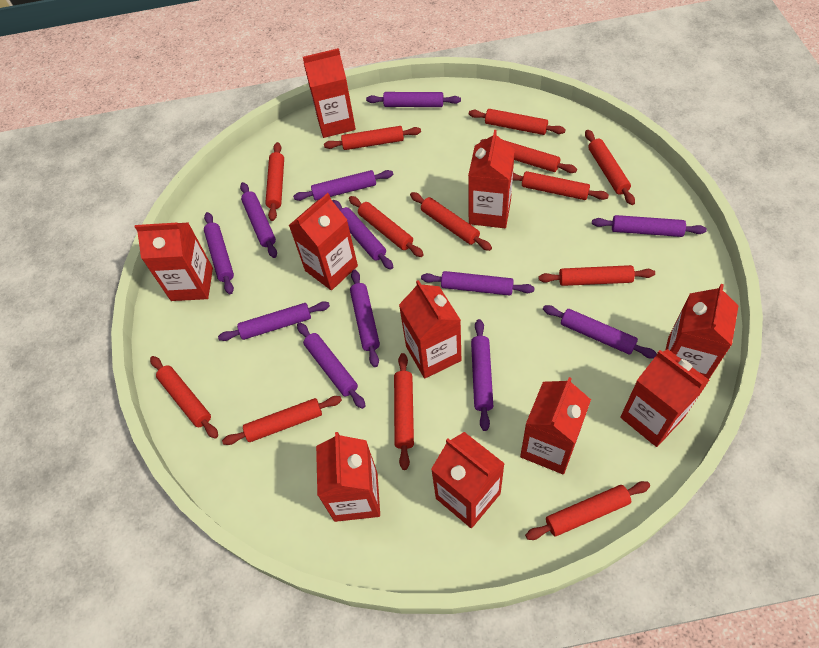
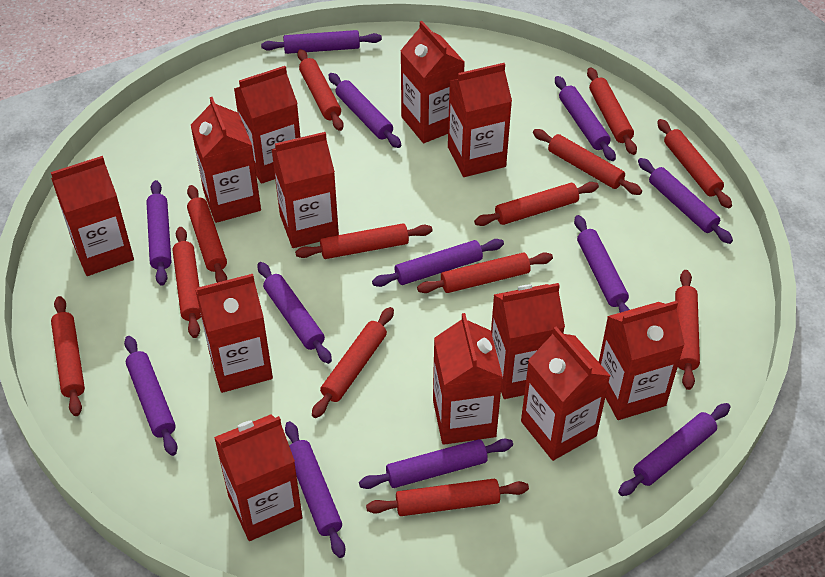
red carton: 10 -> 12

